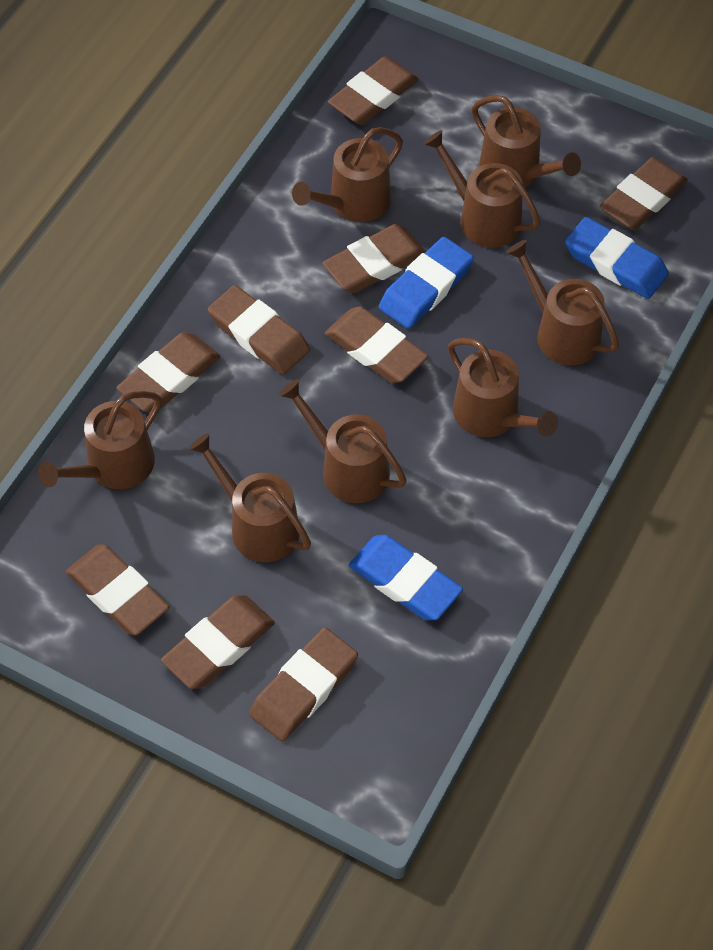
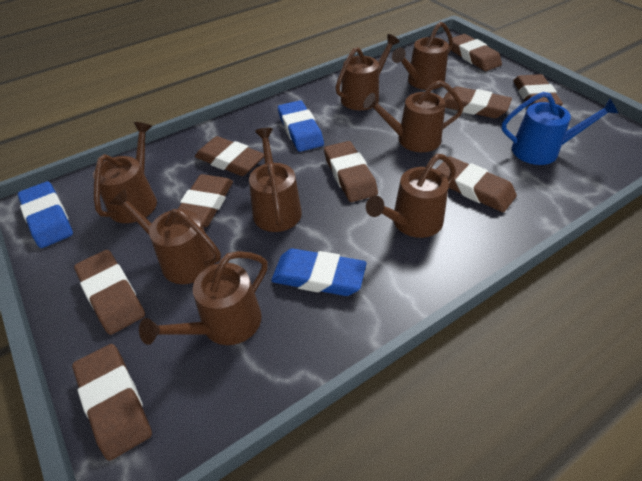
blue watering can: 0 -> 1

